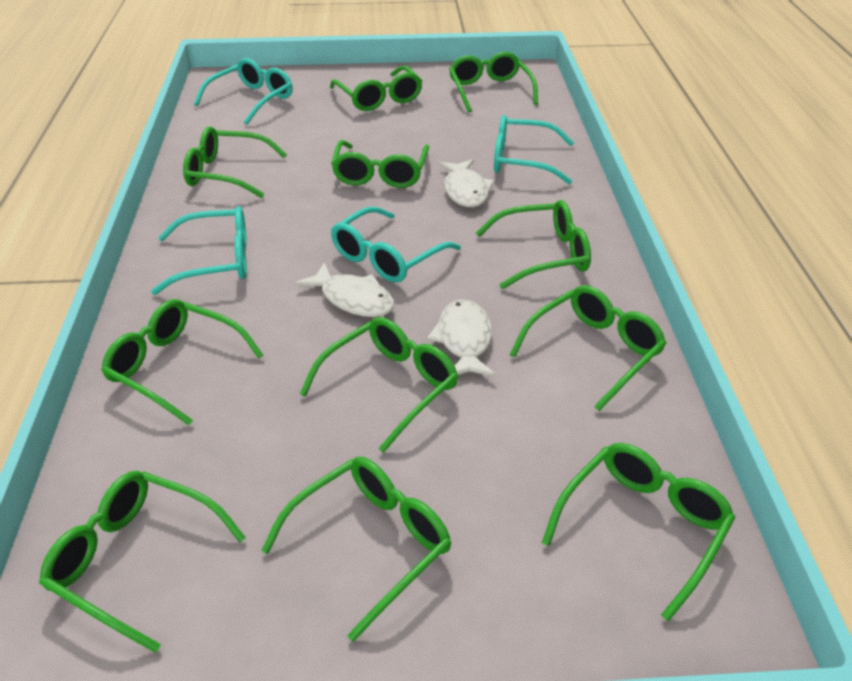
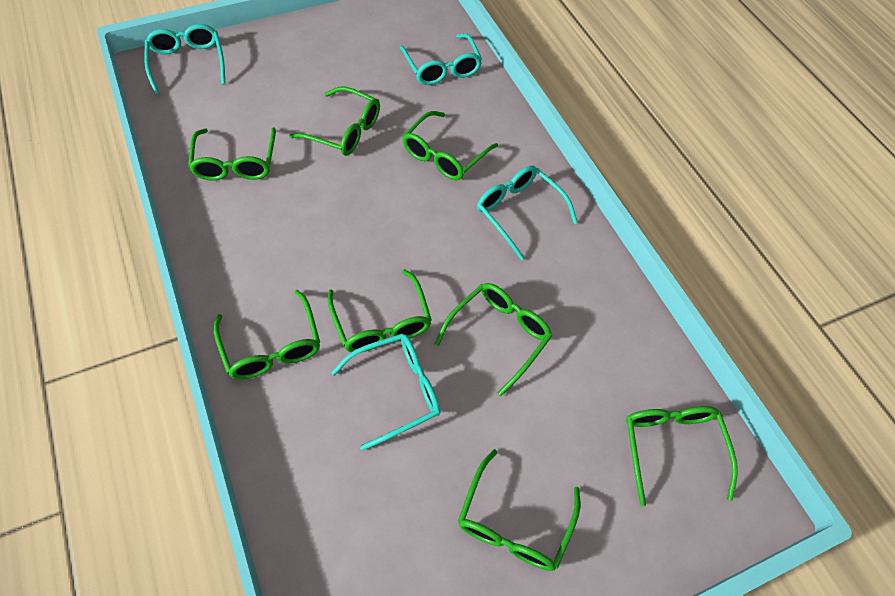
green glasses: 11 -> 8
white fish: 3 -> 0

